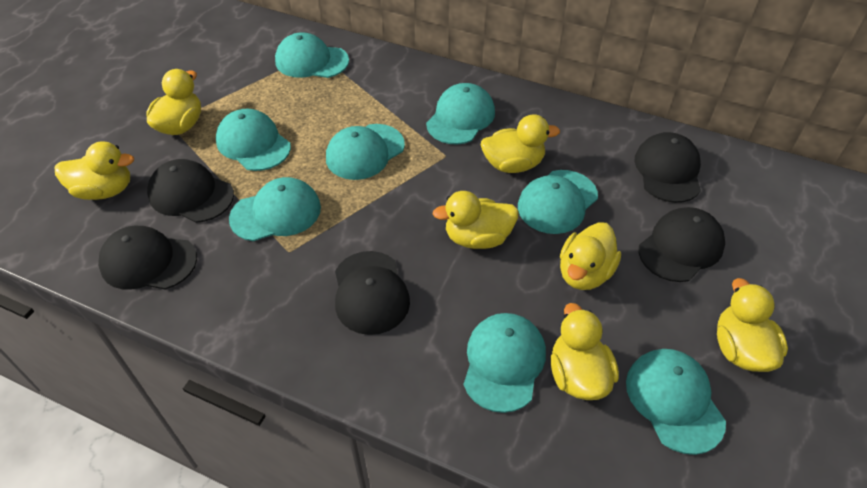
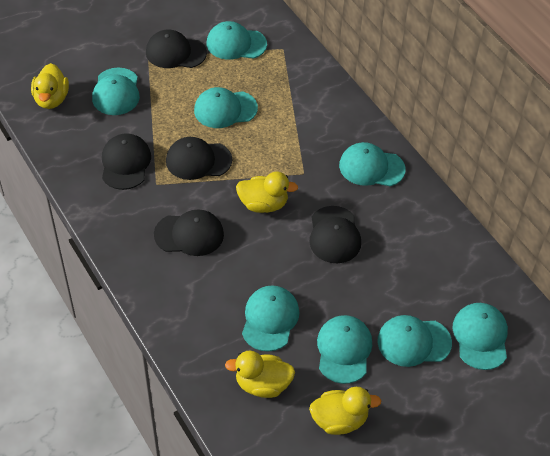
yellow duck: 7 -> 4

